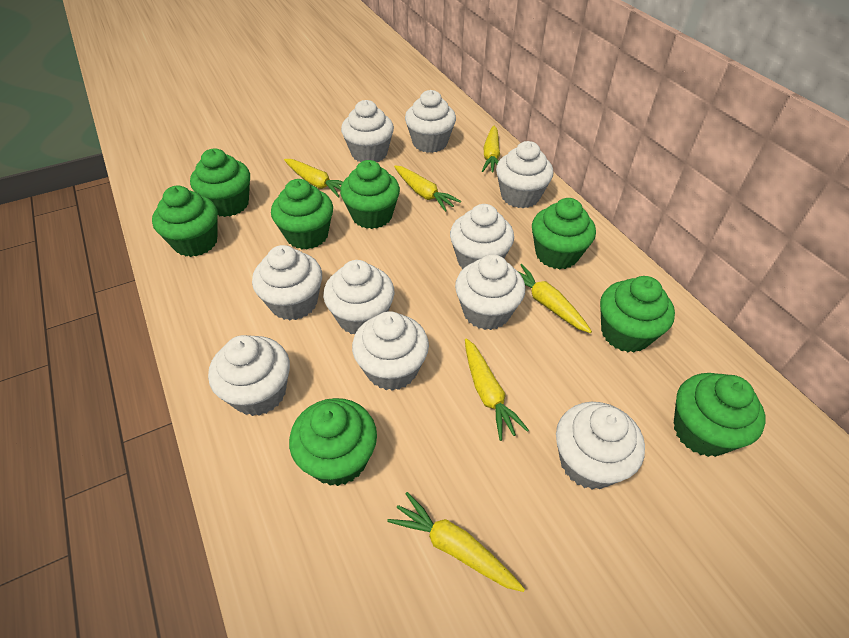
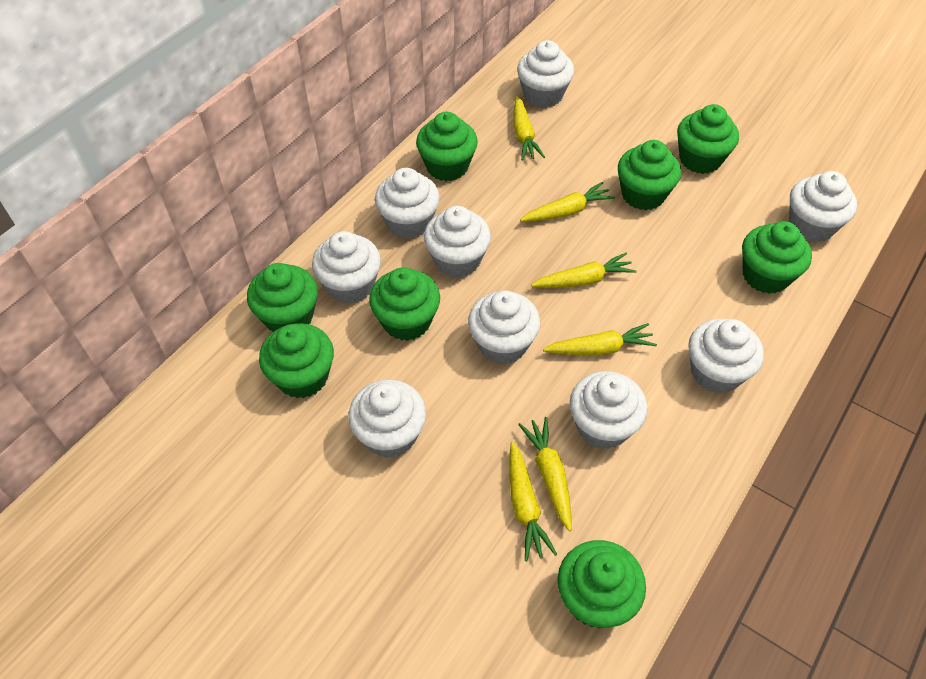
white cupcake: 10 -> 9

